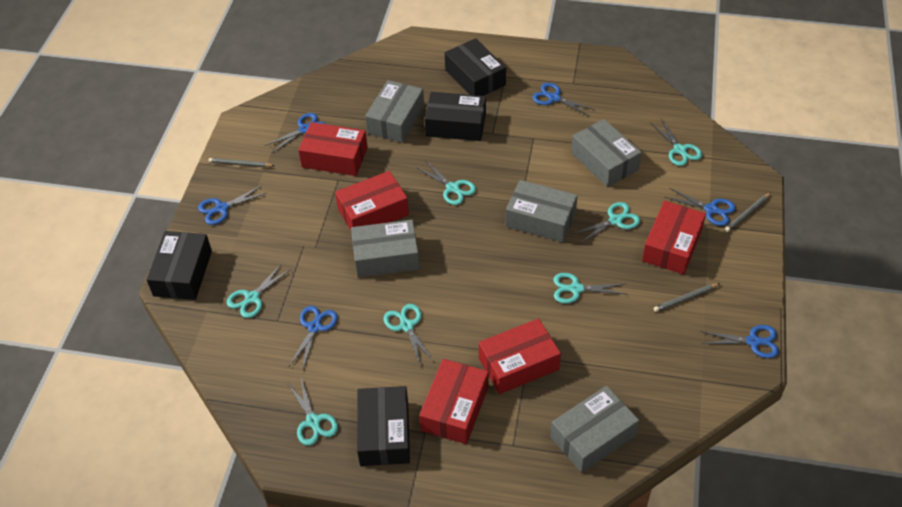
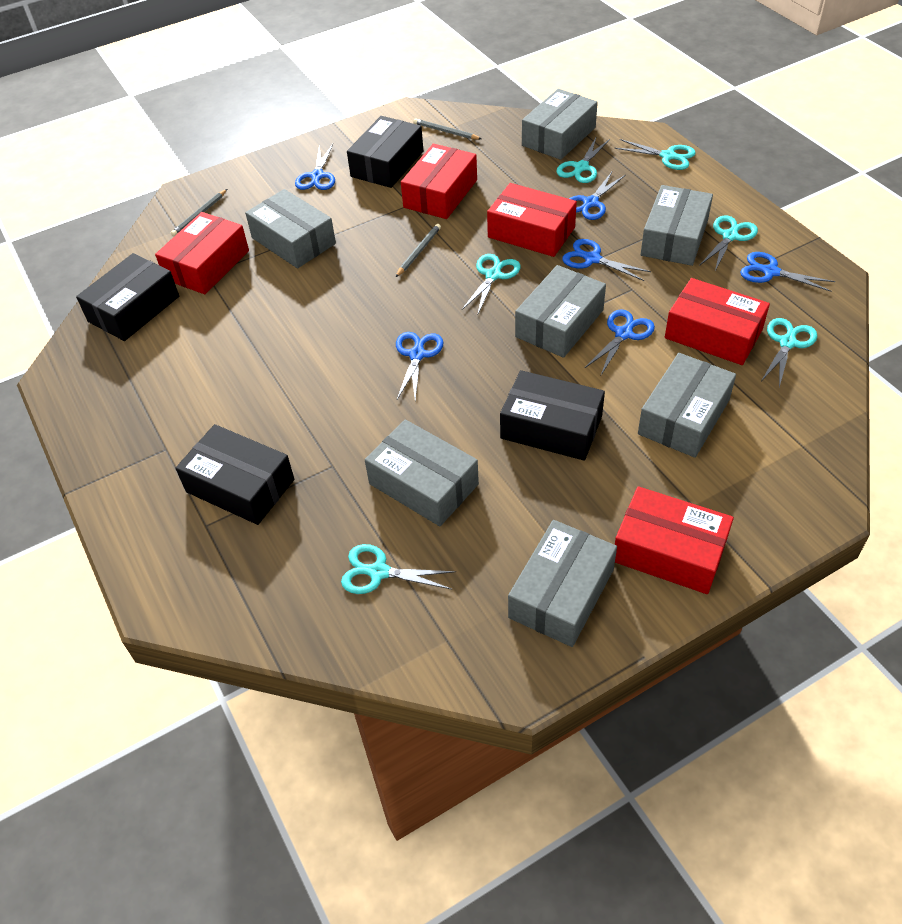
grey box: 5 -> 7
turquoise scissors: 7 -> 6

